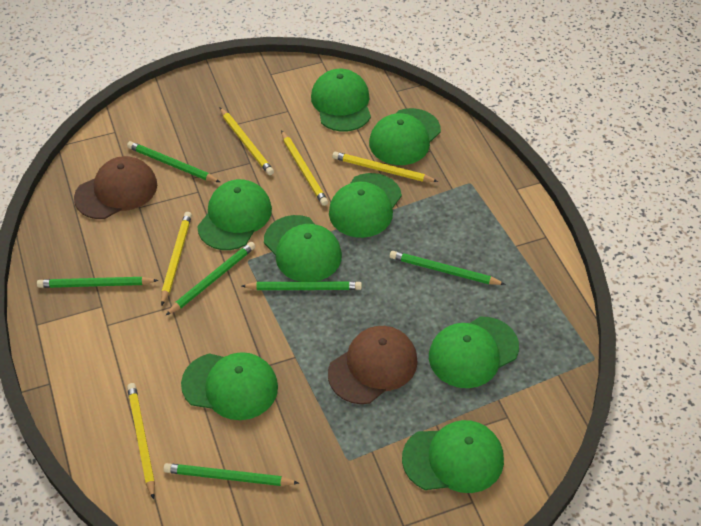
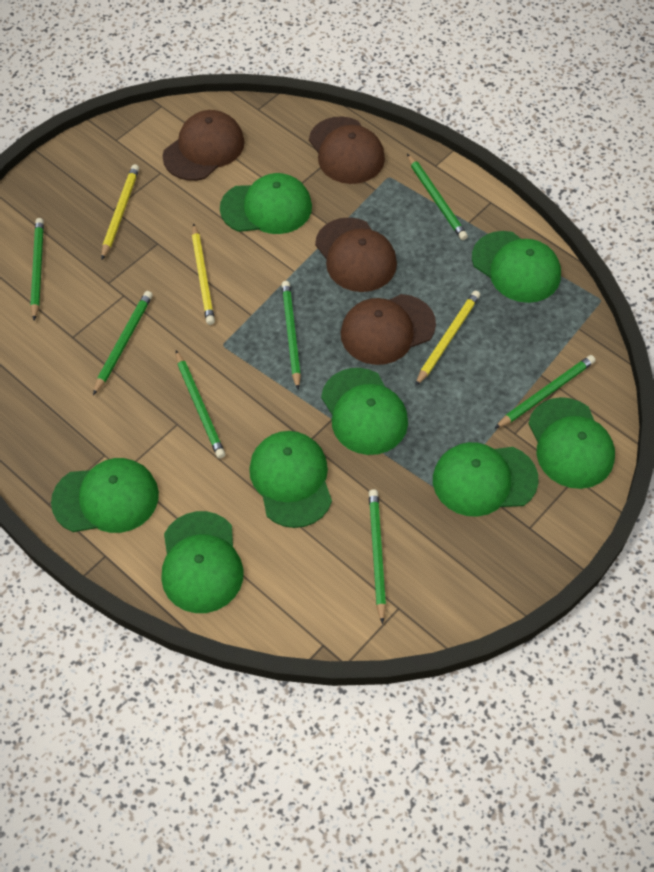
brown cap: 2 -> 4
green pencil: 6 -> 7
yellow pencil: 5 -> 3

